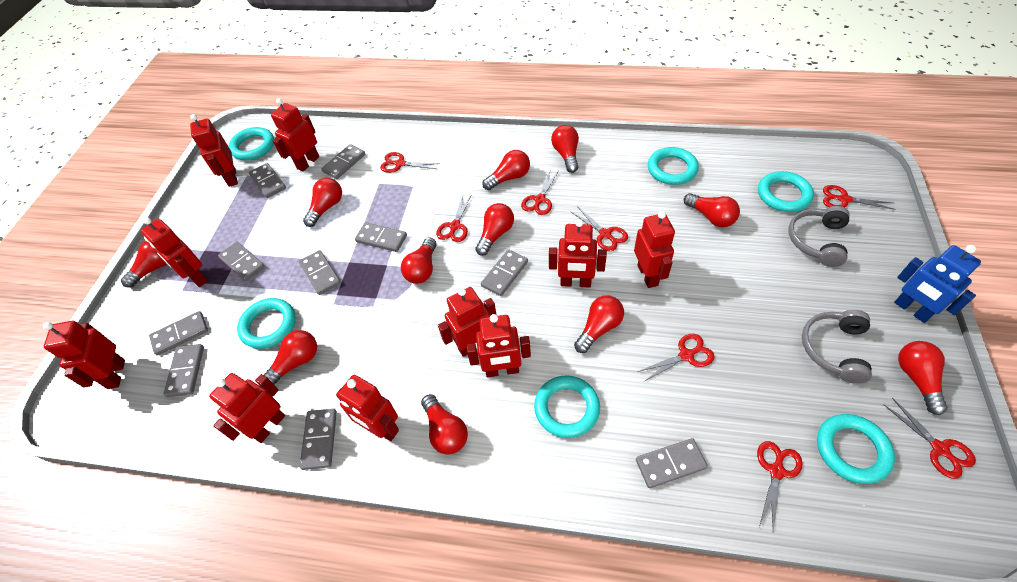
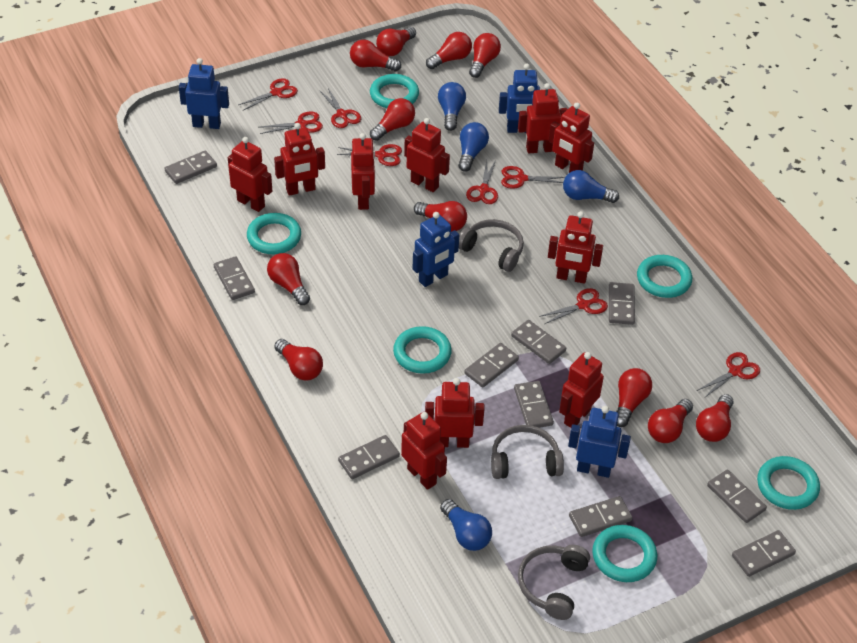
blue light bulb: 0 -> 4
blue robot: 1 -> 4
grey headphones: 2 -> 3

